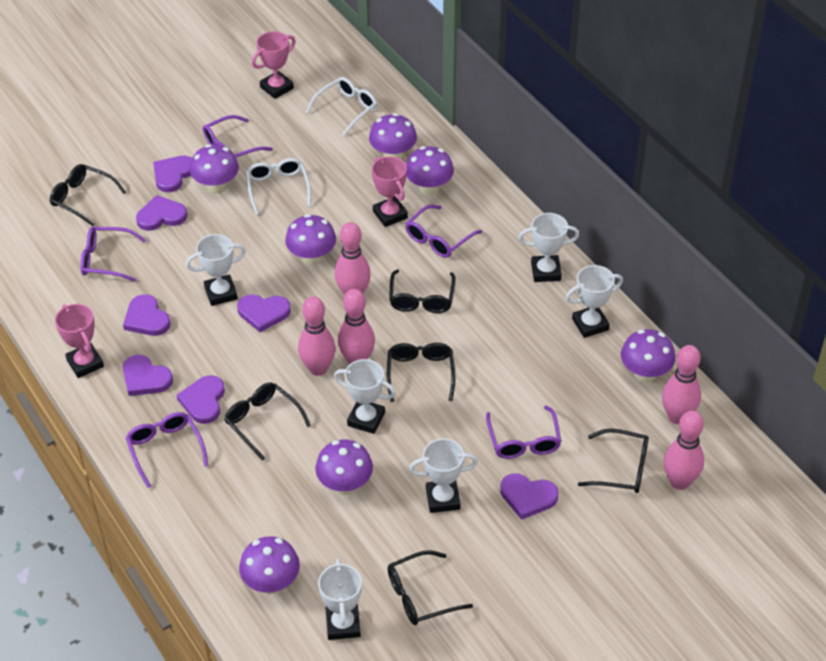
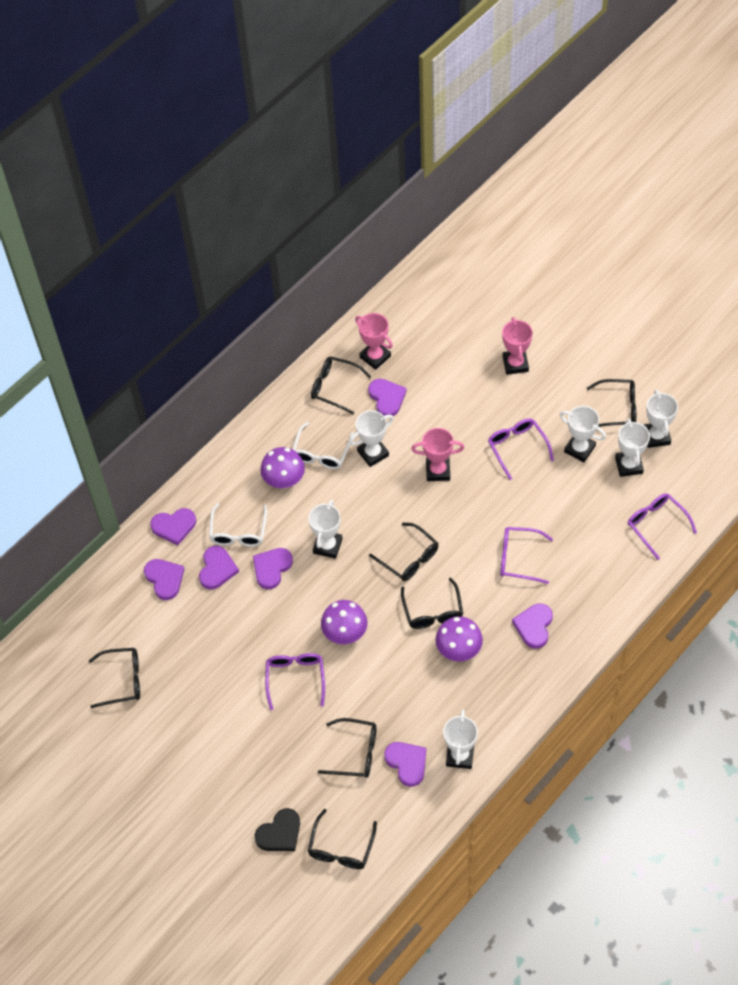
black glasses: 6 -> 7
black heart: 0 -> 1
pink bowling pin: 5 -> 0
purple glasses: 5 -> 4
purple mushroom: 7 -> 3

